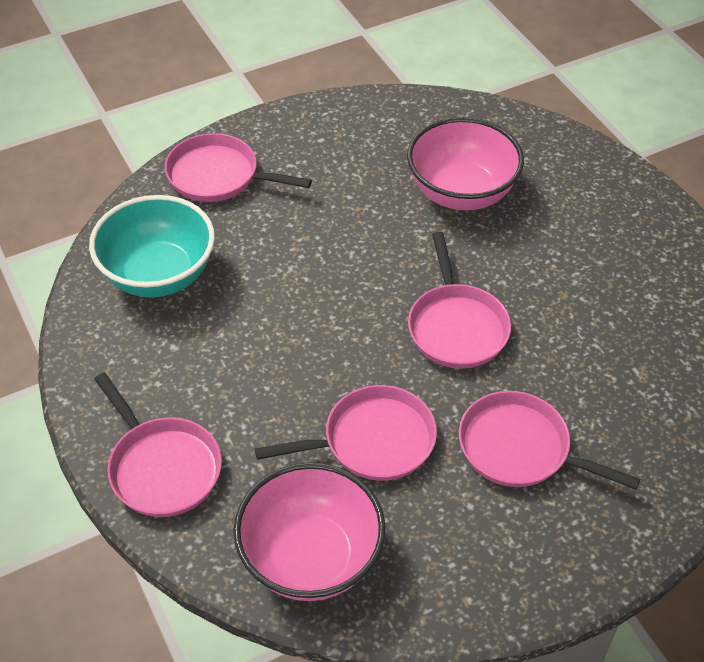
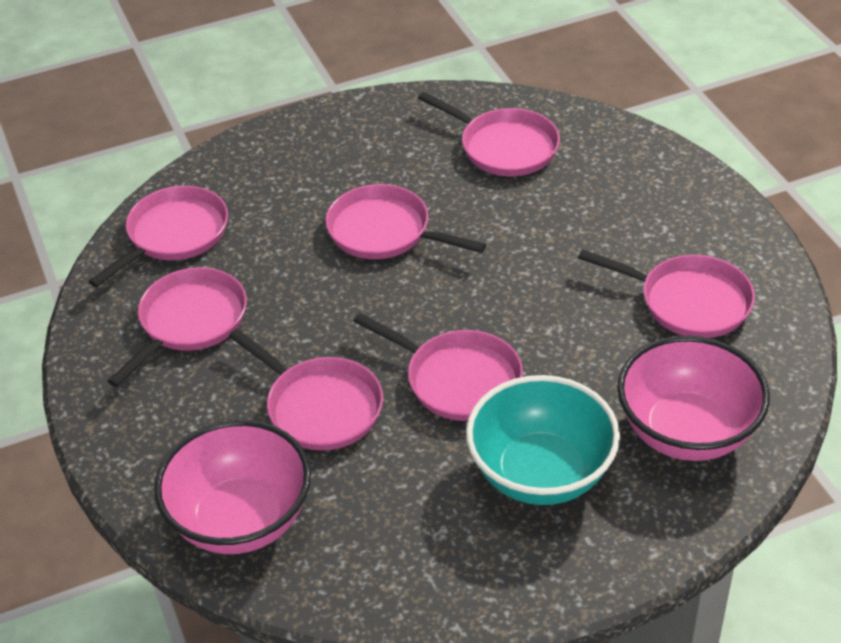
pink pan: 5 -> 7

